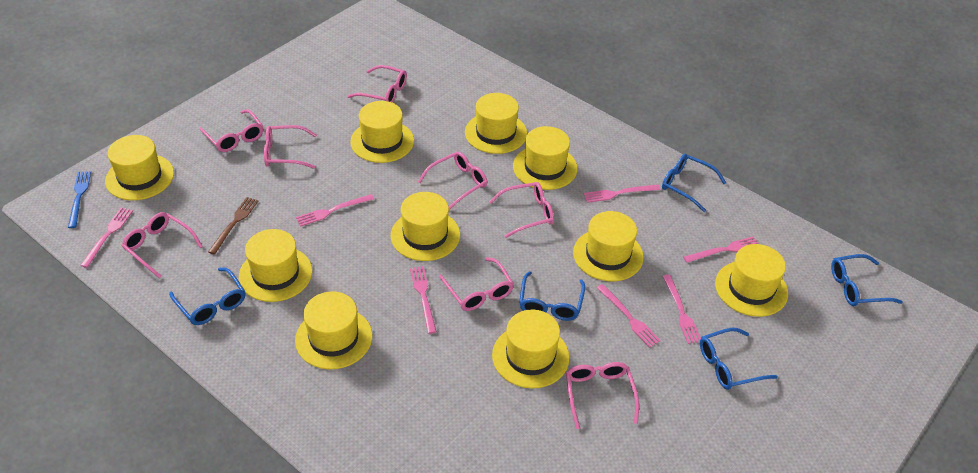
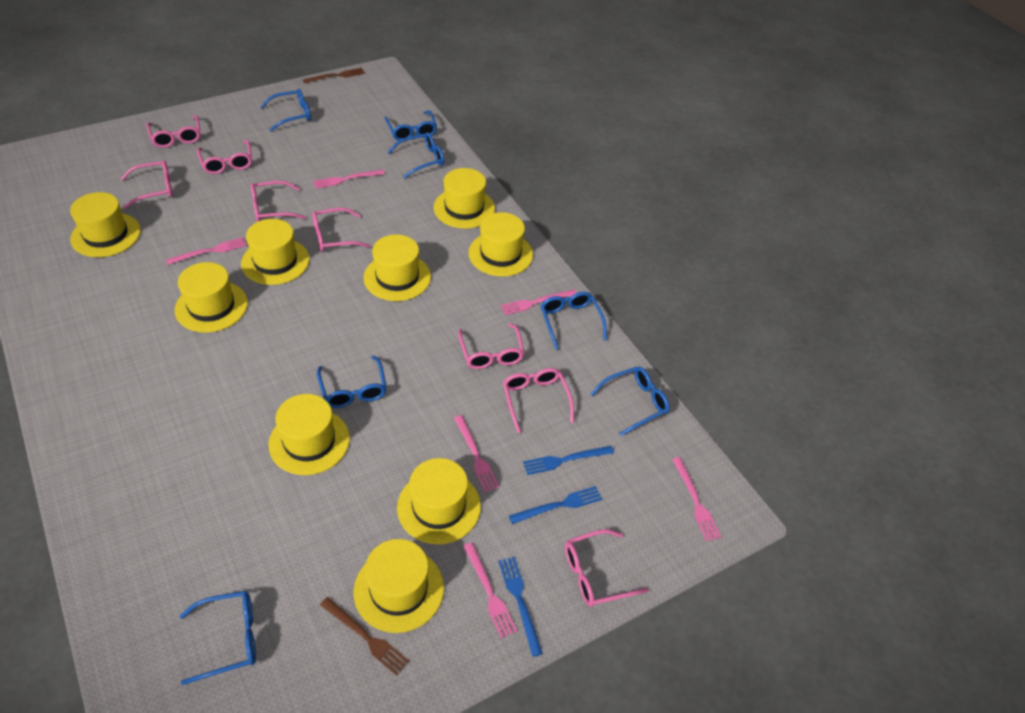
blue fork: 1 -> 3
blue glasses: 5 -> 7
brown fork: 1 -> 2
pink fork: 7 -> 6
yellow hat: 10 -> 9

